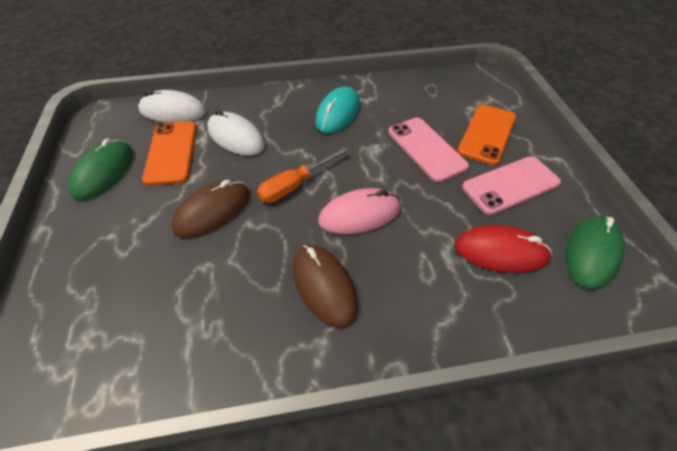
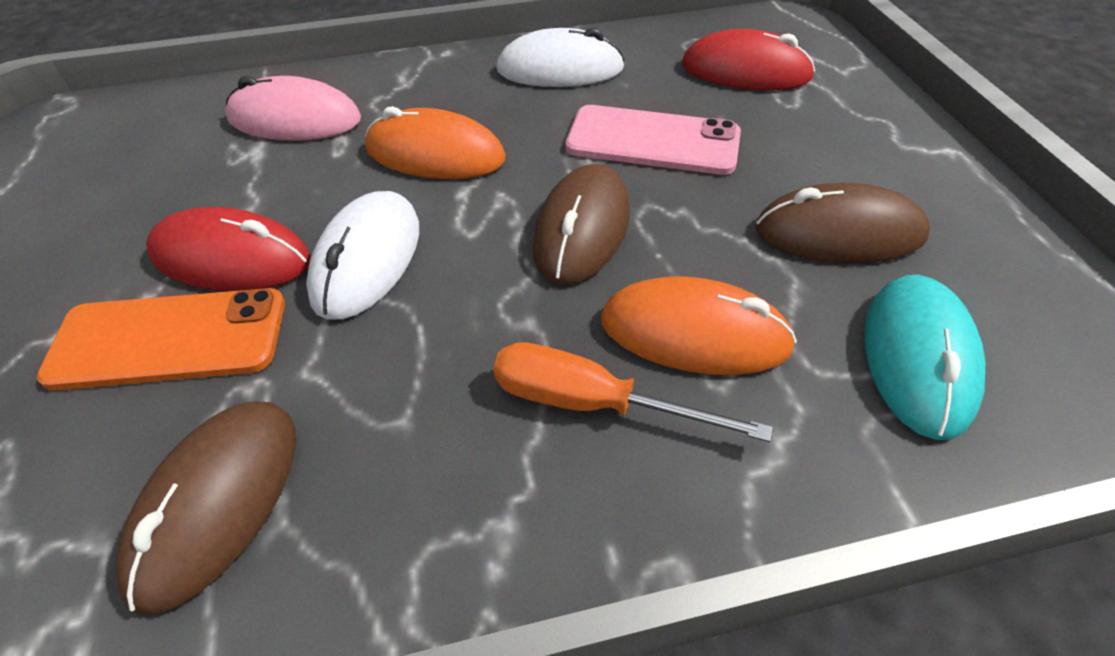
brown mouse: 2 -> 3
green mouse: 2 -> 0
orange mouse: 0 -> 2
orange phone: 2 -> 1
pink phone: 2 -> 1
red mouse: 1 -> 2

